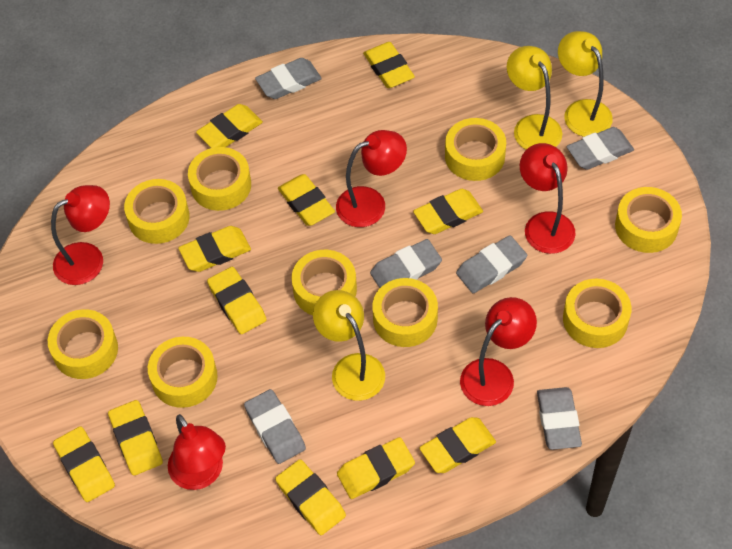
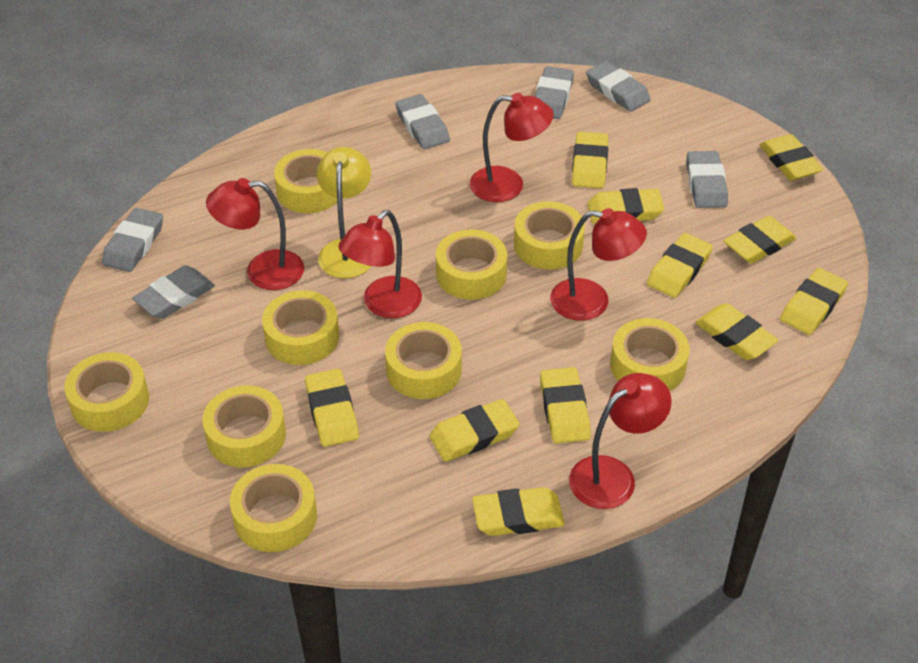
yellow lamp: 3 -> 1

